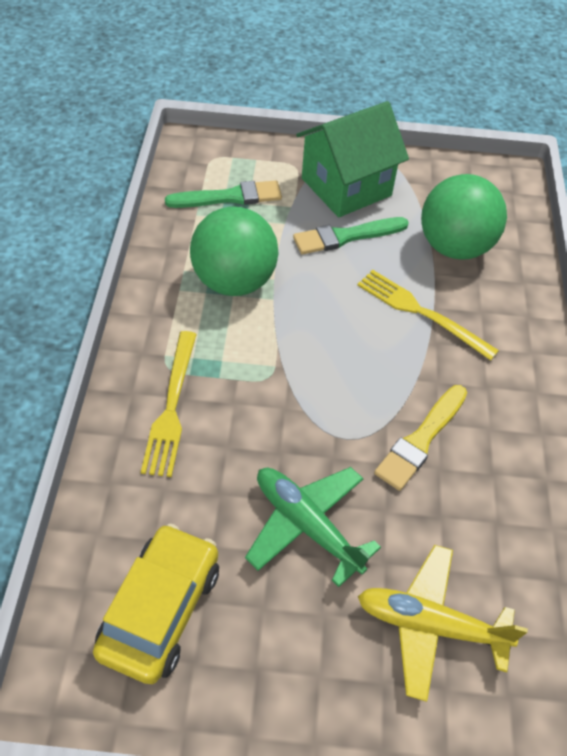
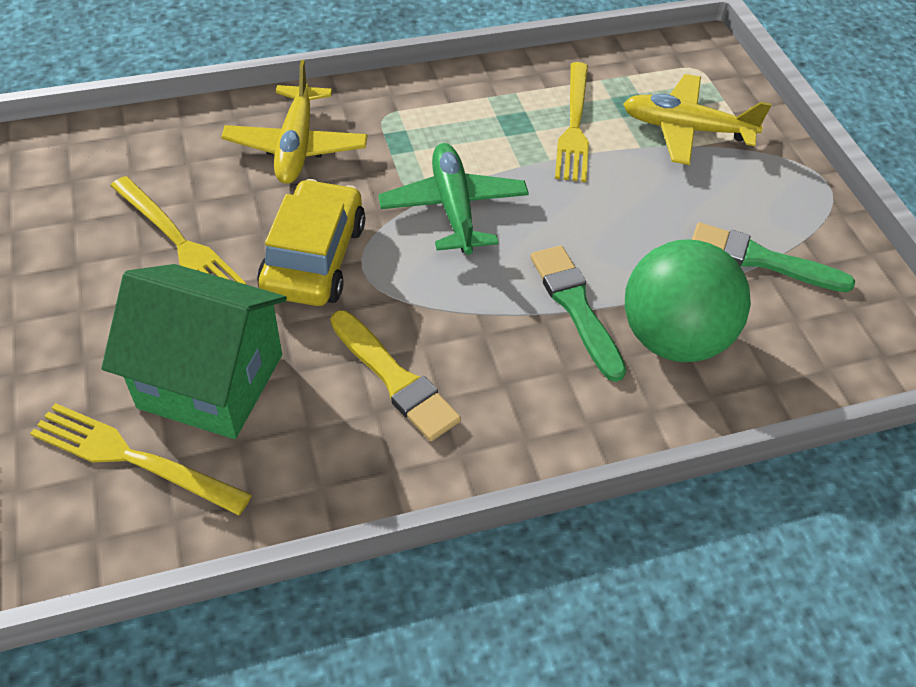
green ball: 2 -> 1
yellow fork: 2 -> 3
yellow plane: 1 -> 2

